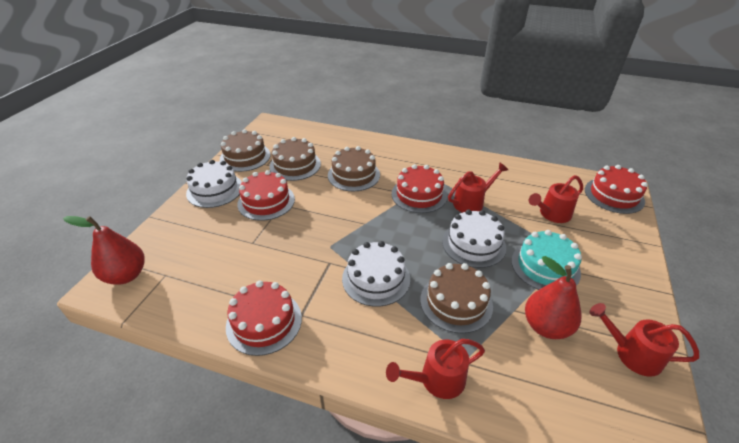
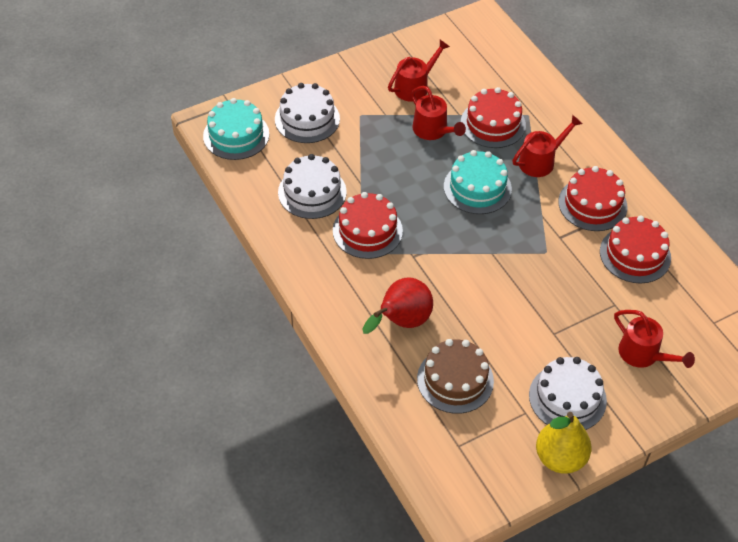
brown cake: 4 -> 1
red pear: 2 -> 1
turquoise cake: 1 -> 2
yellow pear: 0 -> 1

